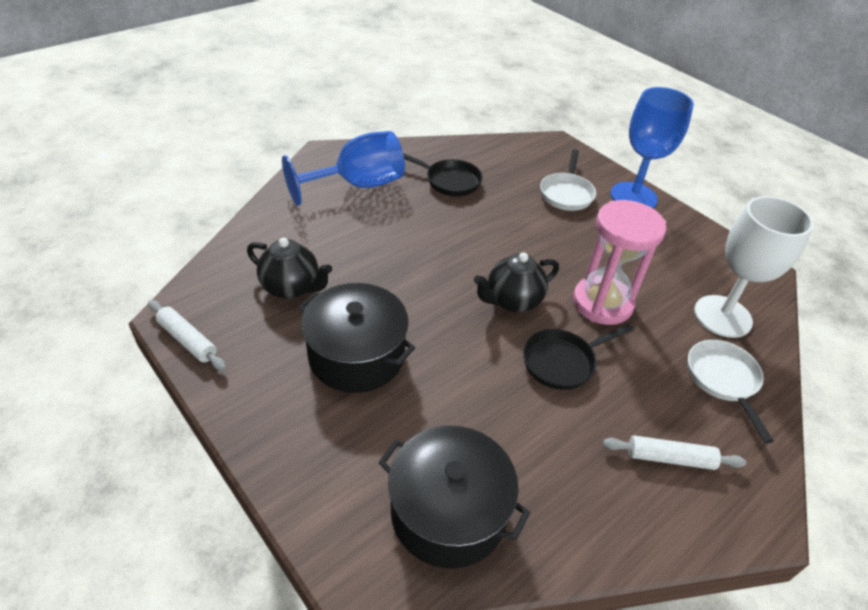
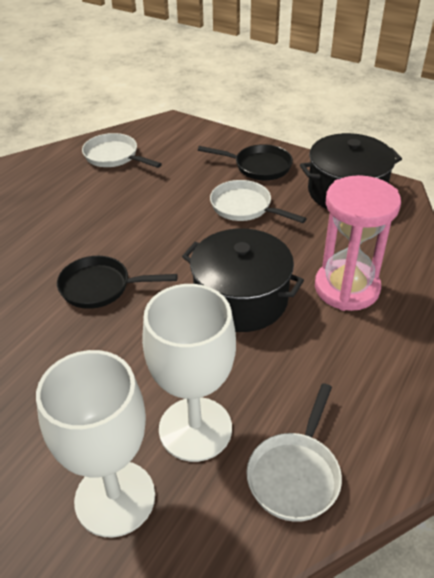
black teapot: 2 -> 0
blue goblet: 2 -> 0
white goblet: 1 -> 2
white pan: 2 -> 3
white rolling pin: 2 -> 0

